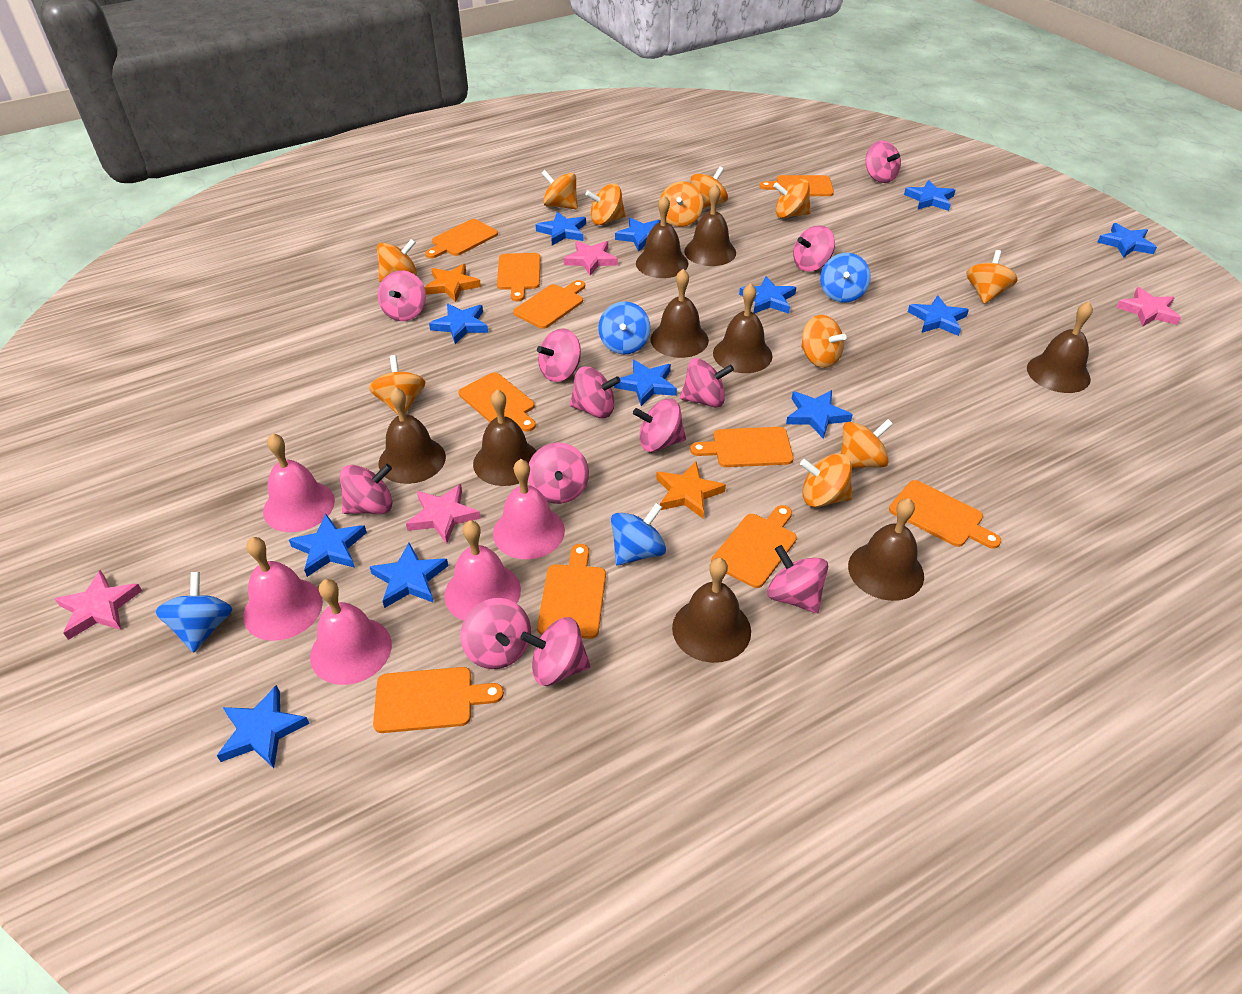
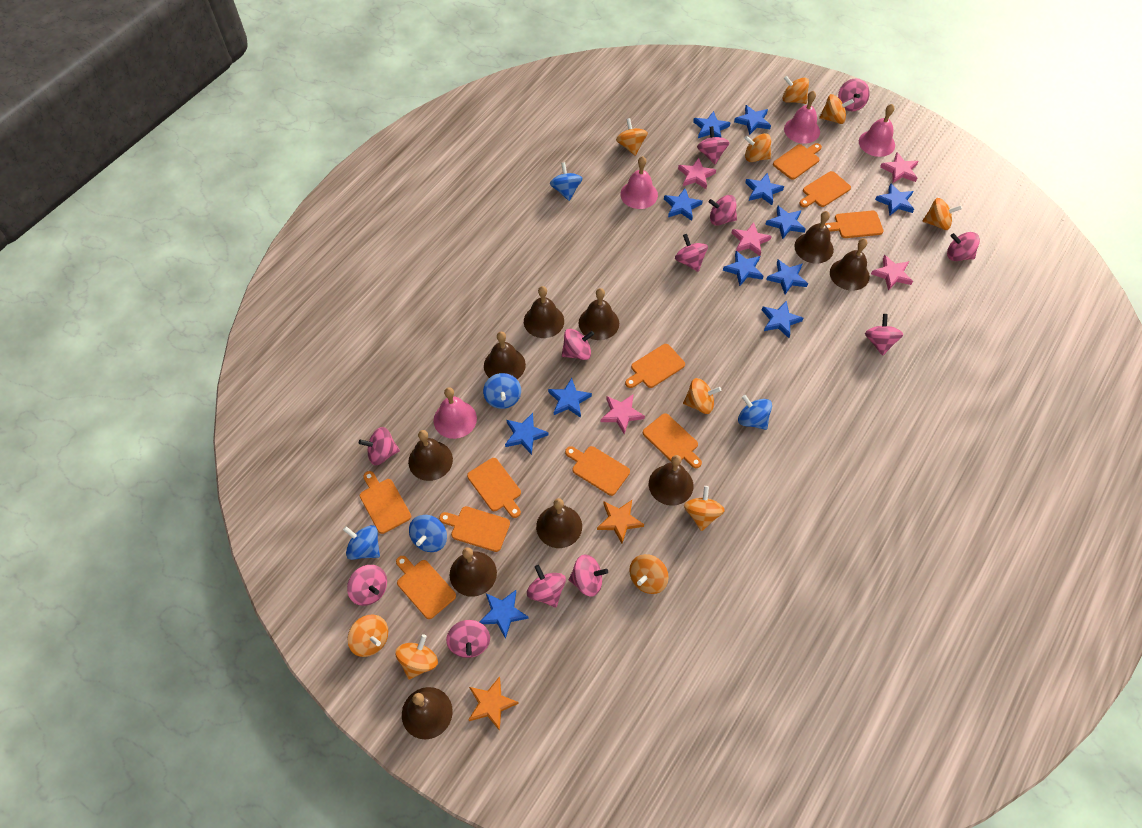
blue spinning top: 4 -> 5
brown bell: 9 -> 10
orange spinning top: 11 -> 10
pink bell: 5 -> 4
pink star: 4 -> 5

